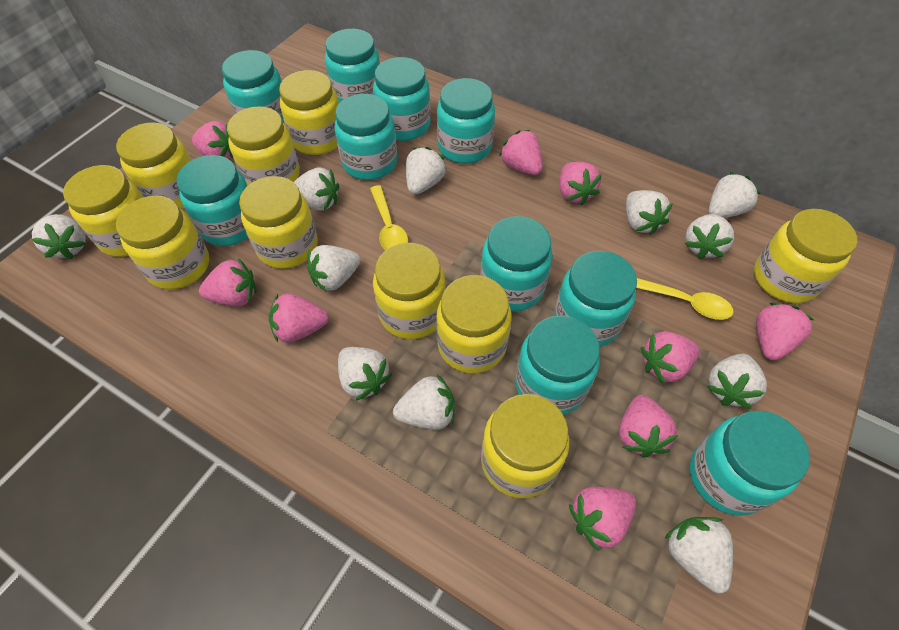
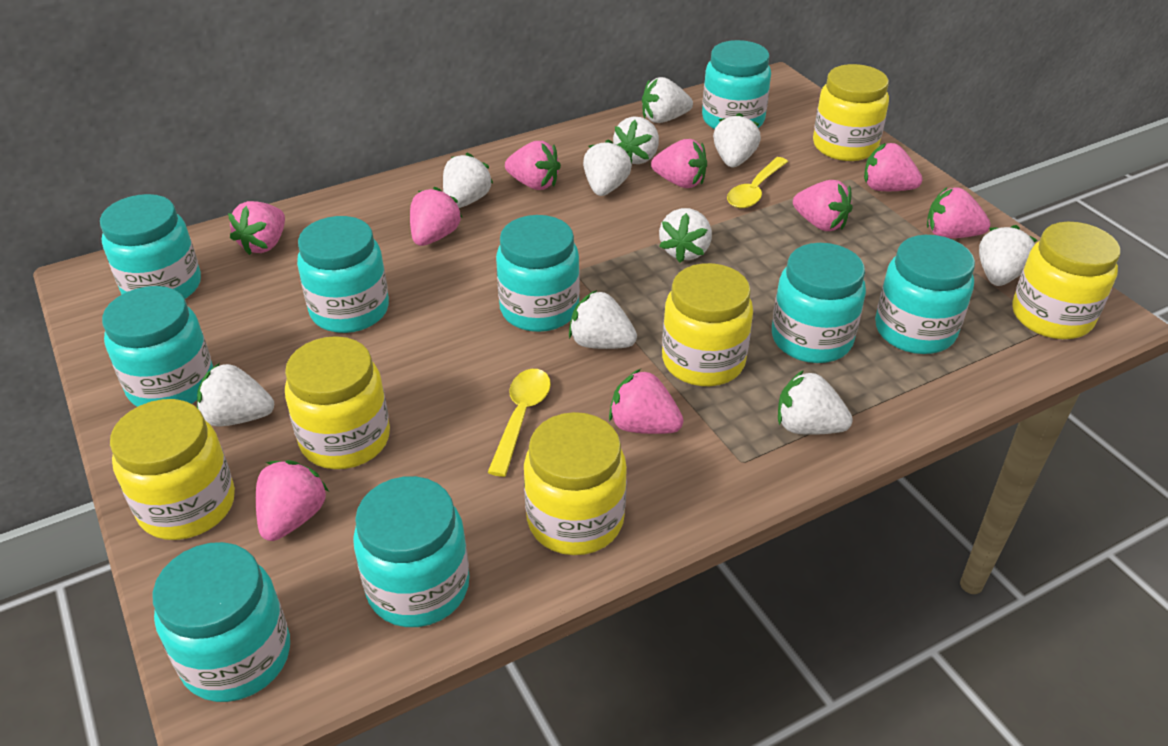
turquoise jar: 10 -> 9
white strawberry: 11 -> 10
yellow jar: 10 -> 6

